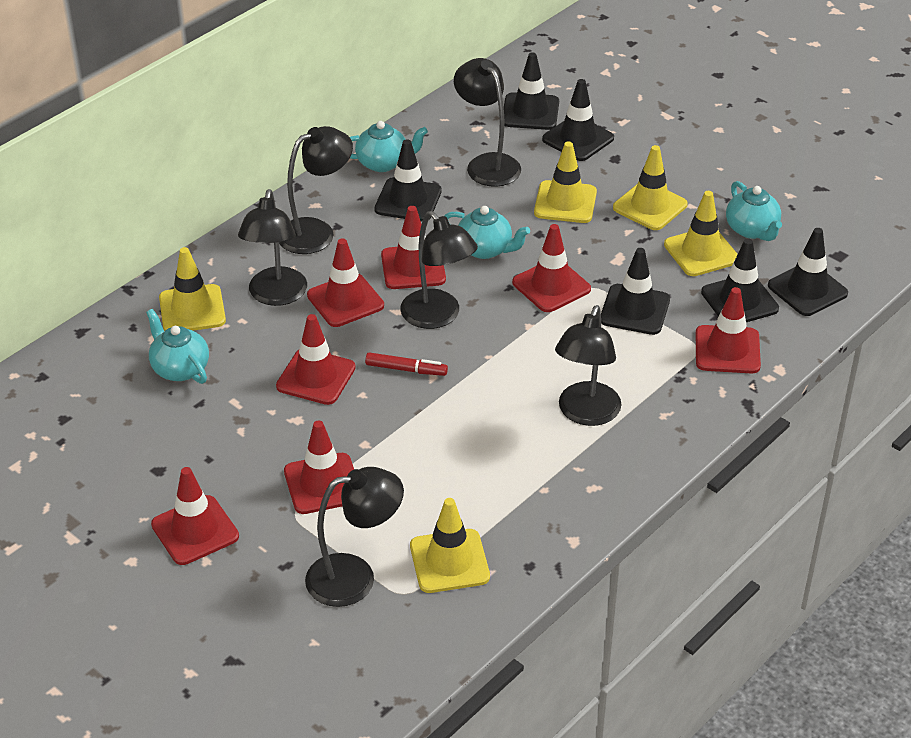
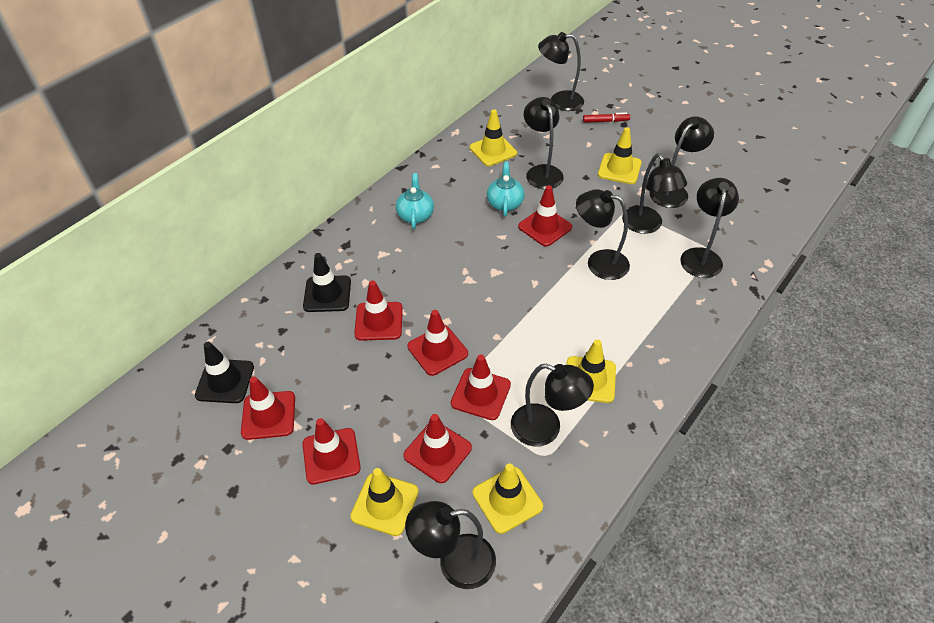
black lamp: 6 -> 8
black traffic cone: 6 -> 2
turquoise teapot: 4 -> 2

